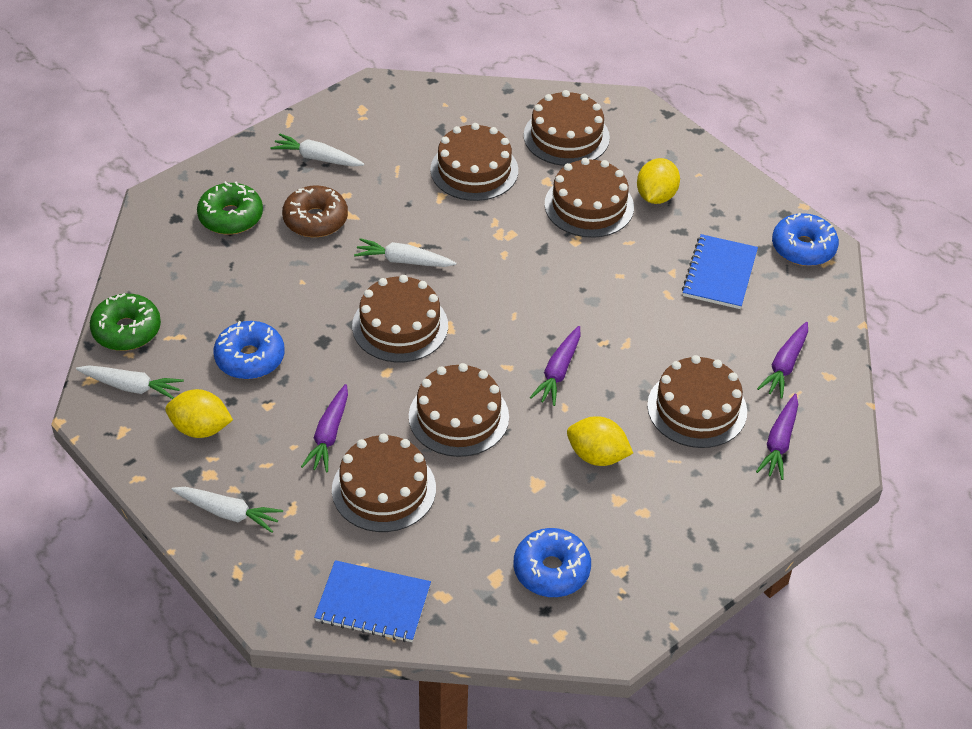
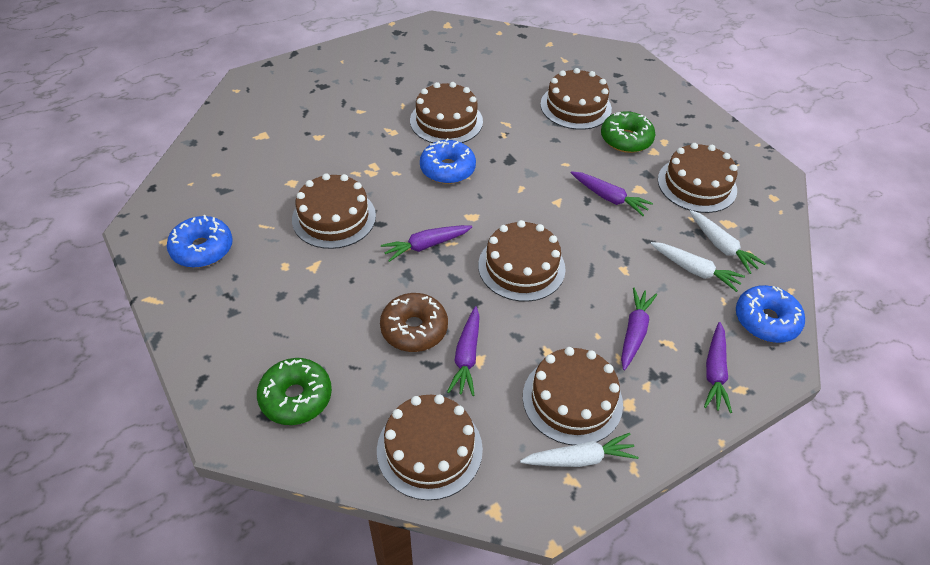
blue notebook: 2 -> 0
purple carrot: 4 -> 5
white carrot: 4 -> 3
yellow lemon: 3 -> 0

